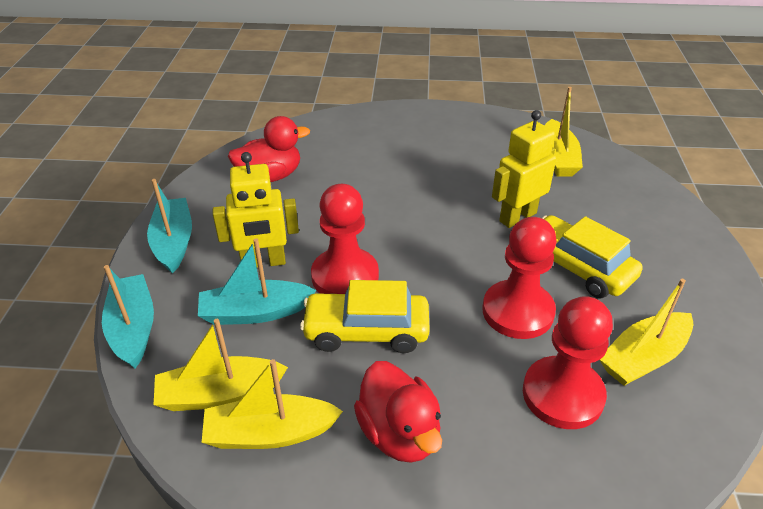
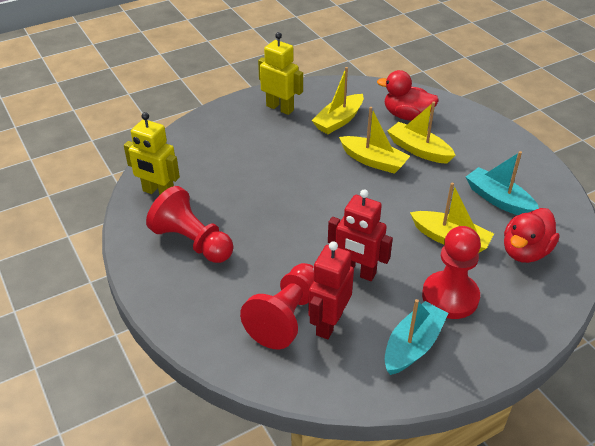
red robot: 0 -> 2
turquoise boat: 3 -> 2
yellow car: 2 -> 0

